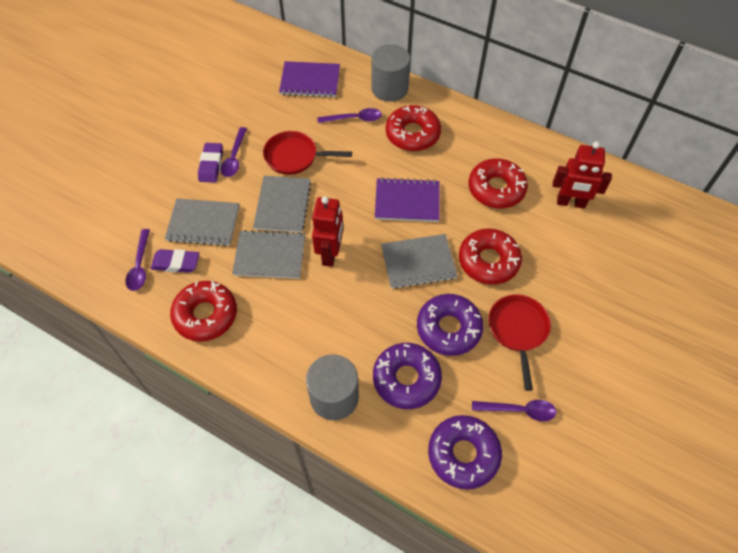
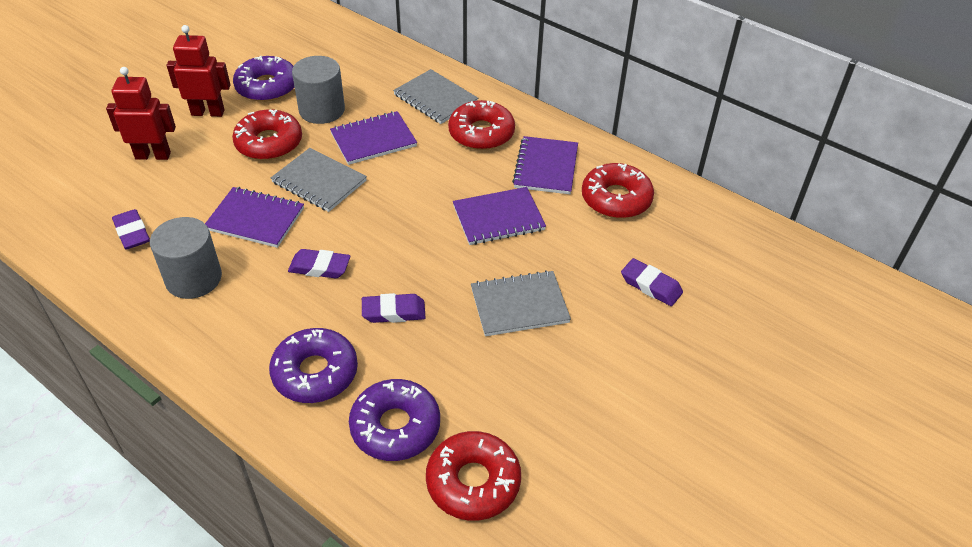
grey notebook: 4 -> 3
purple eraser: 2 -> 4
purple notebook: 2 -> 4
purple spoon: 4 -> 0
red pan: 2 -> 0

